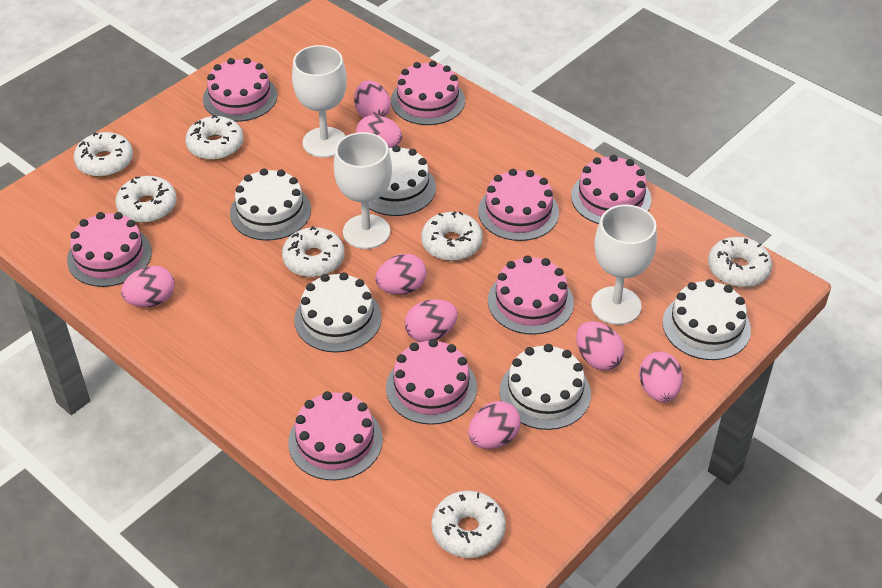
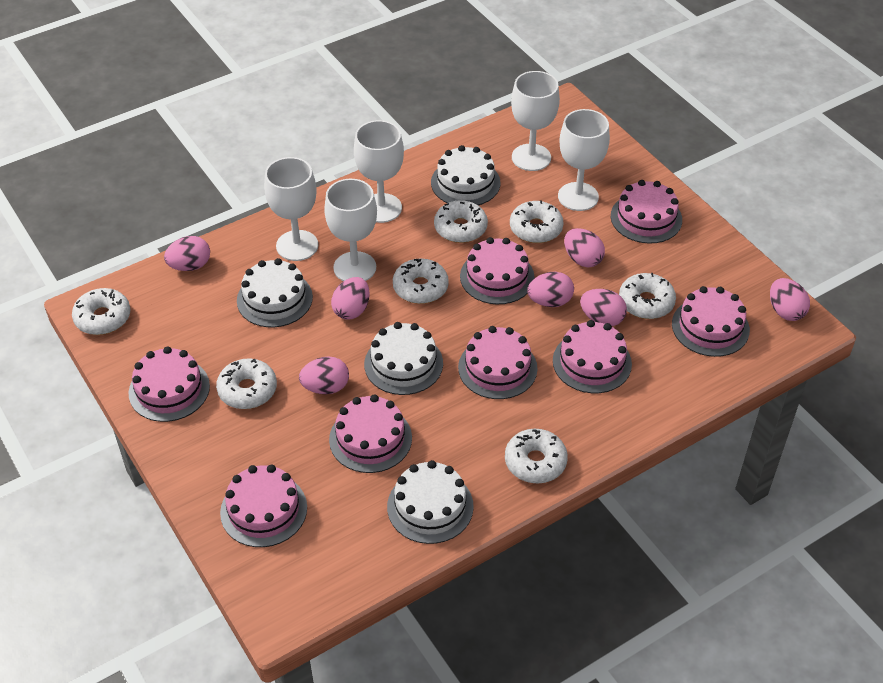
pink egg: 8 -> 7
white cake: 5 -> 4
white goblet: 3 -> 5

